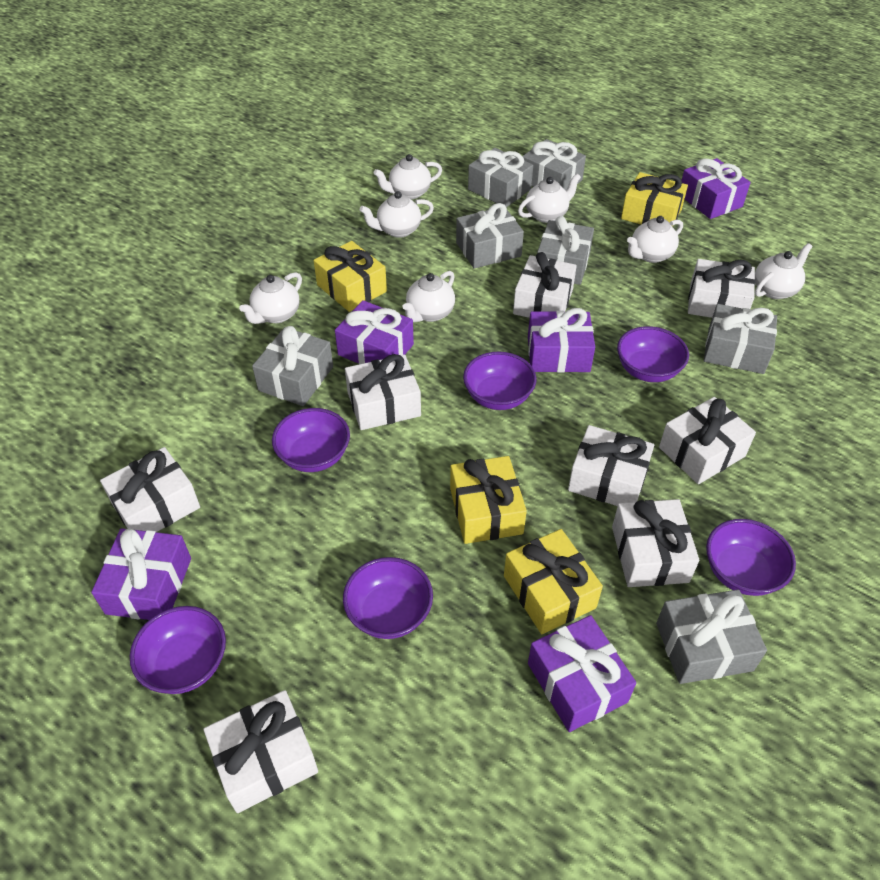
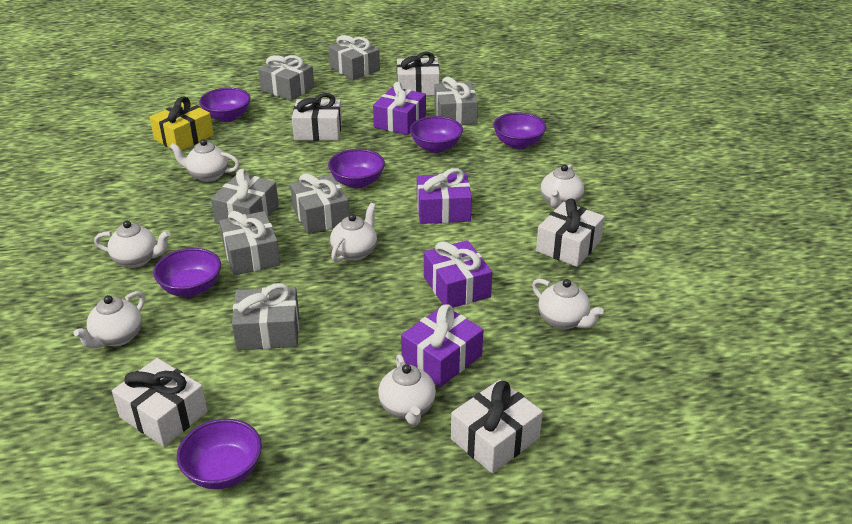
purple gift: 5 -> 4
white gift: 8 -> 5
yellow gift: 4 -> 1

